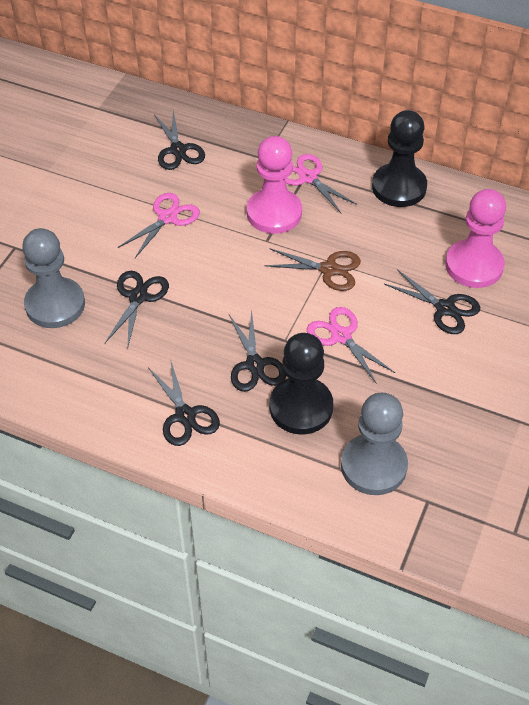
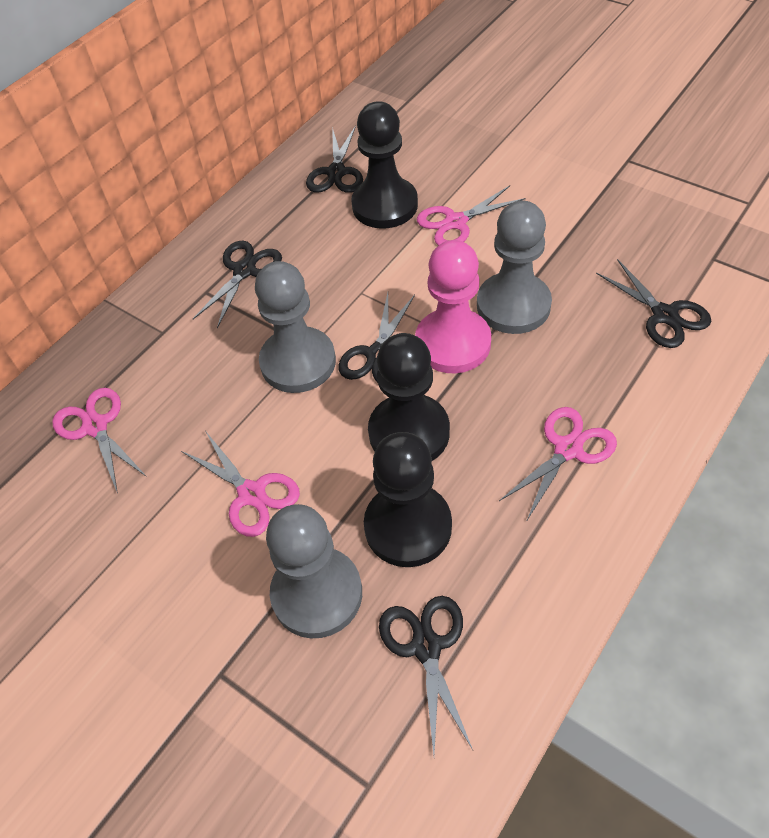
black pawn: 2 -> 3
brown scissors: 1 -> 0
grey pawn: 2 -> 3
pink pawn: 2 -> 1
pink scissors: 3 -> 4

